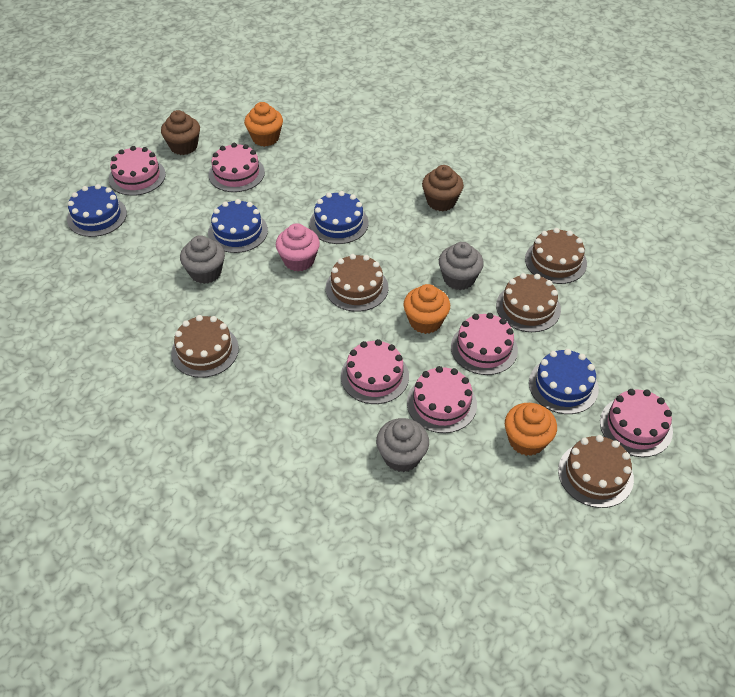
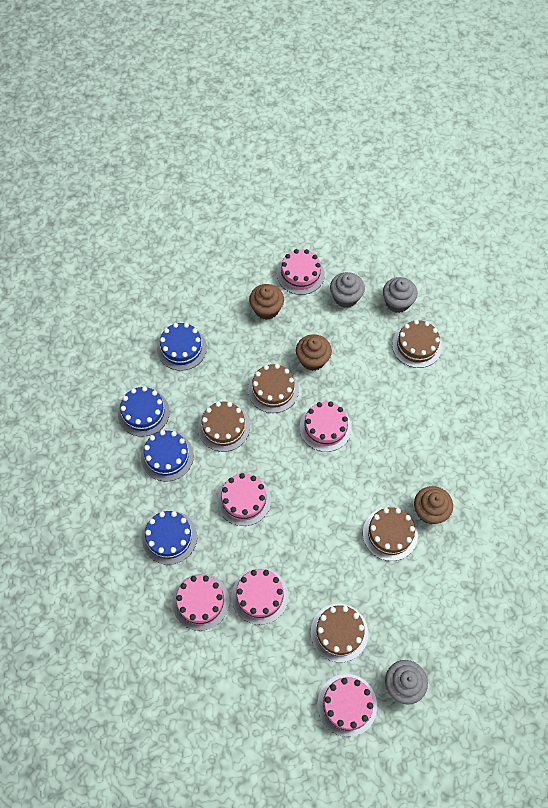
brown cupcake: 2 -> 3
orange cupcake: 3 -> 0
pink cupcake: 1 -> 0

